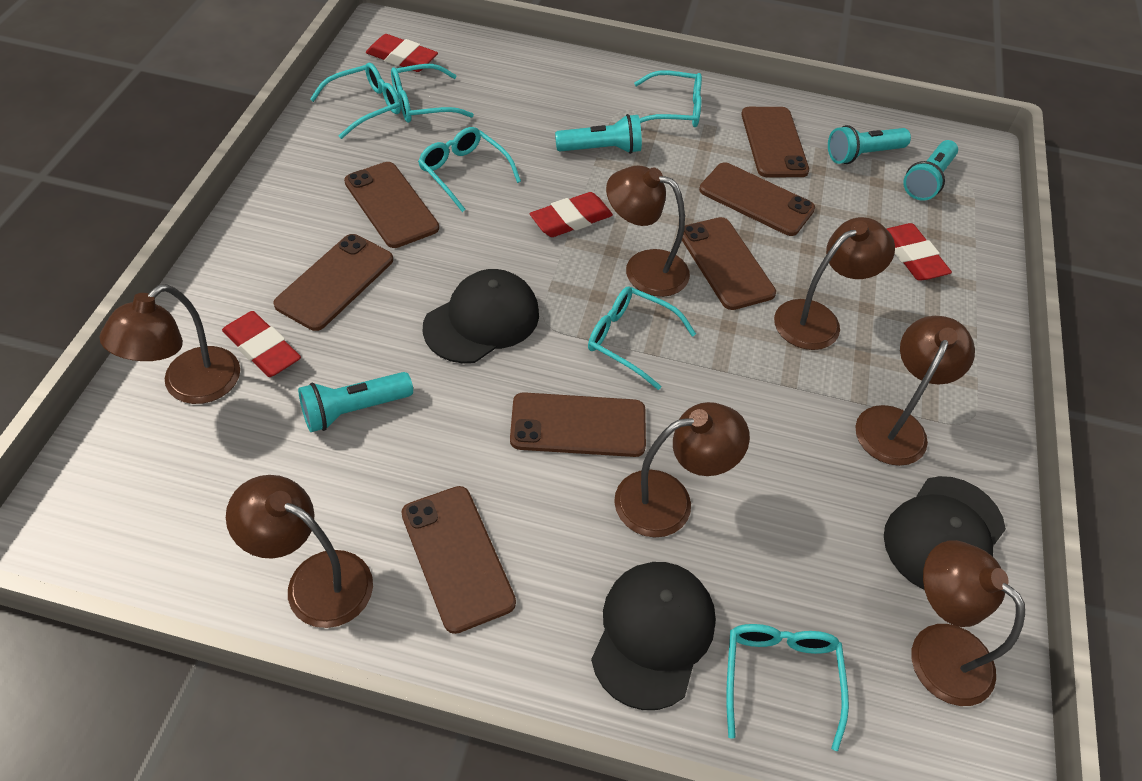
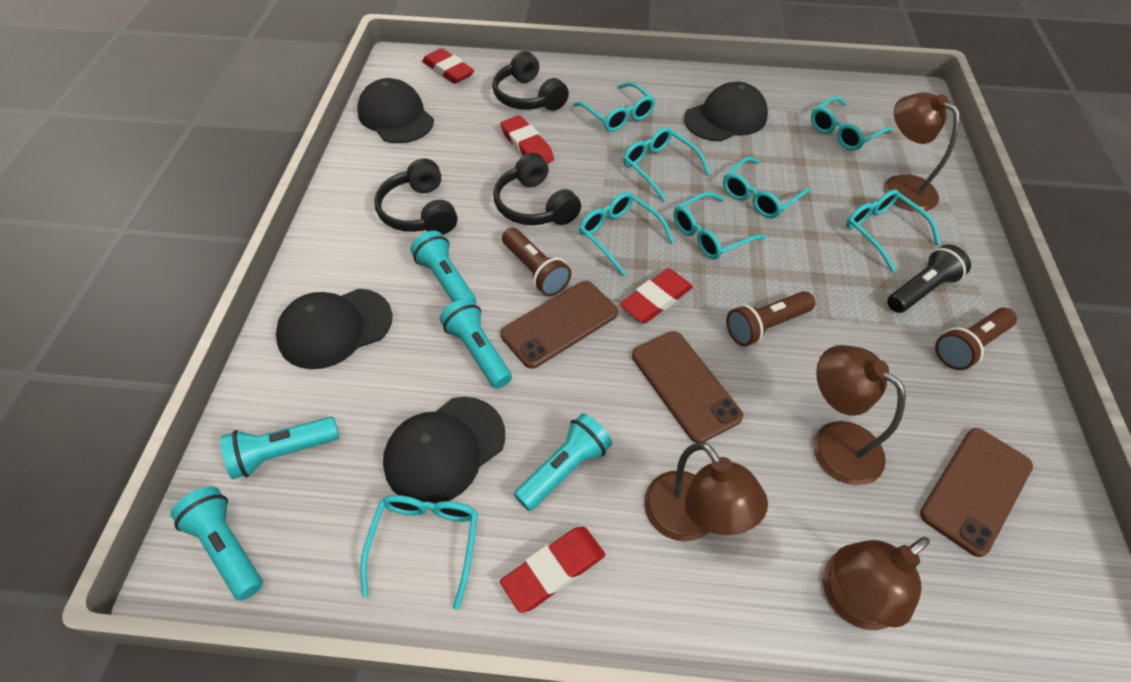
black cap: 3 -> 4
black flashlight: 0 -> 1
black headphones: 0 -> 3
brown flashlight: 0 -> 3
brown lamp: 7 -> 4
brown phone: 7 -> 3
turquoise flashlight: 4 -> 5
turquoise glasses: 6 -> 8

